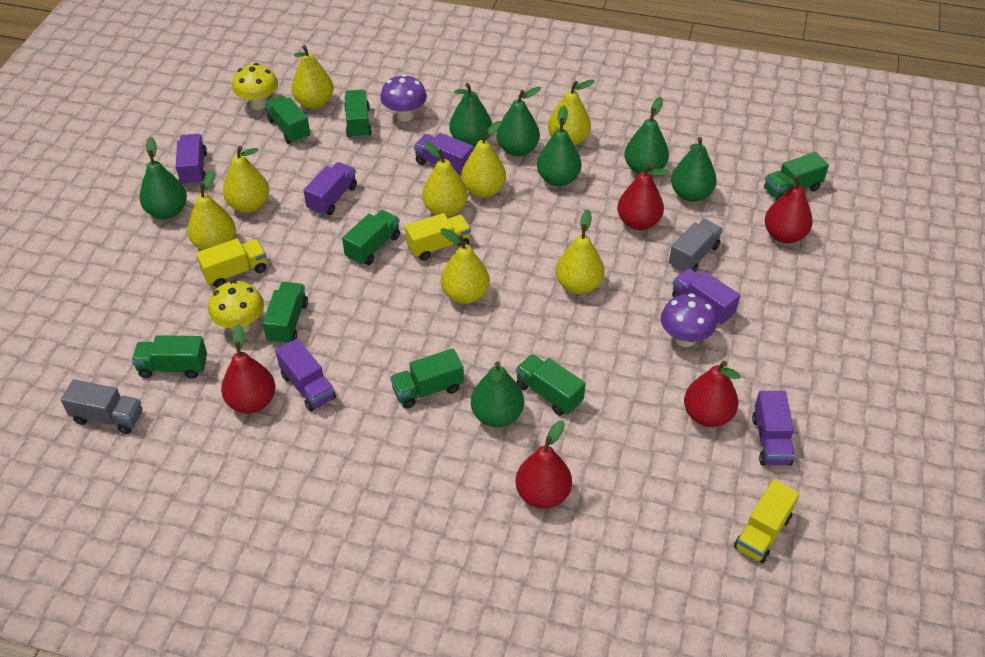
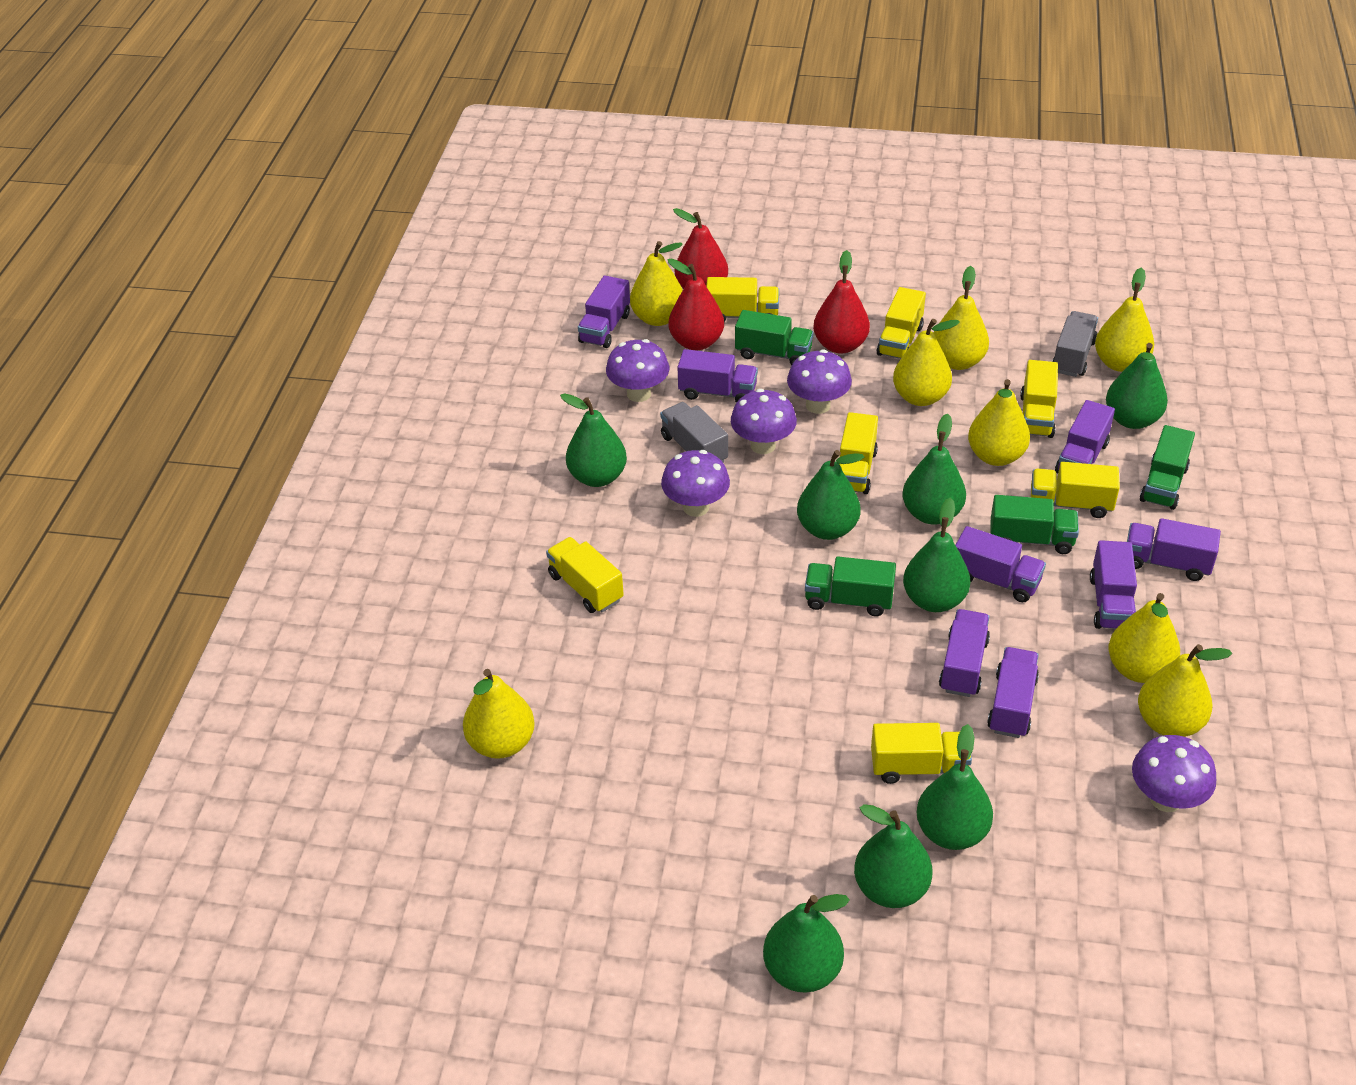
green pear: 7 -> 8
green truck: 8 -> 4
purple mushroom: 2 -> 5
purple truck: 6 -> 8
red pear: 5 -> 3
yellow mushroom: 2 -> 0
yellow truck: 3 -> 7

